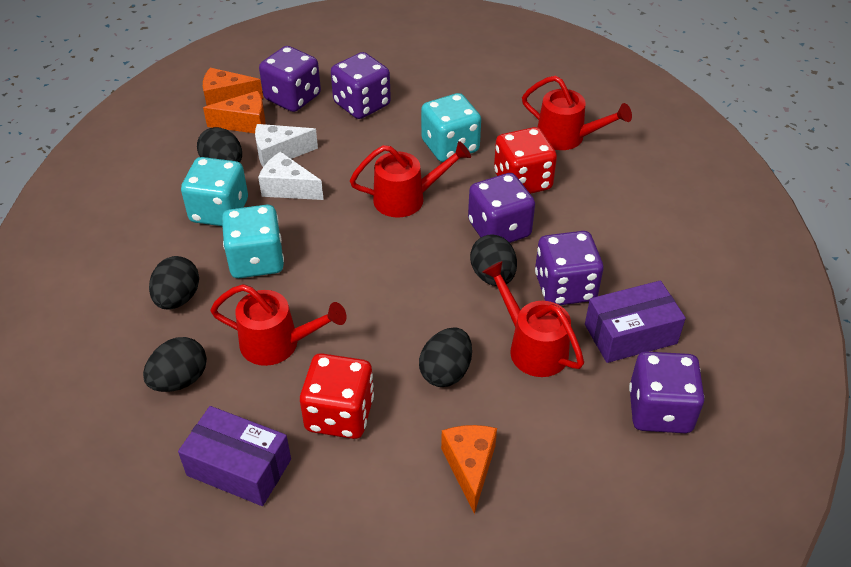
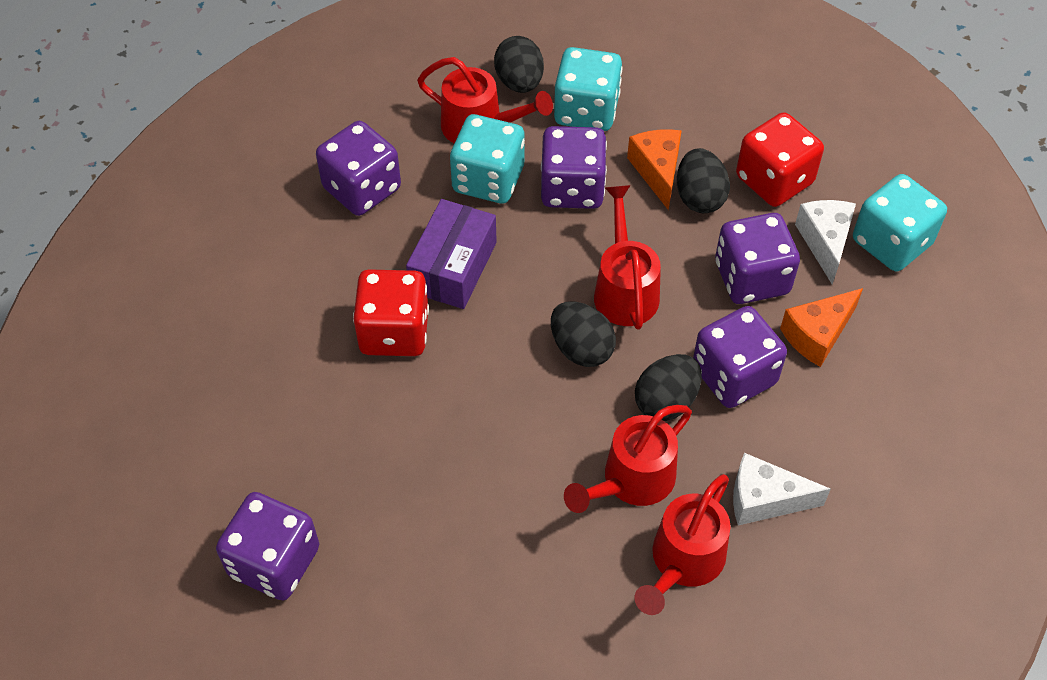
black egg: 5 -> 4
orange cheese: 3 -> 2
purple box: 2 -> 1

